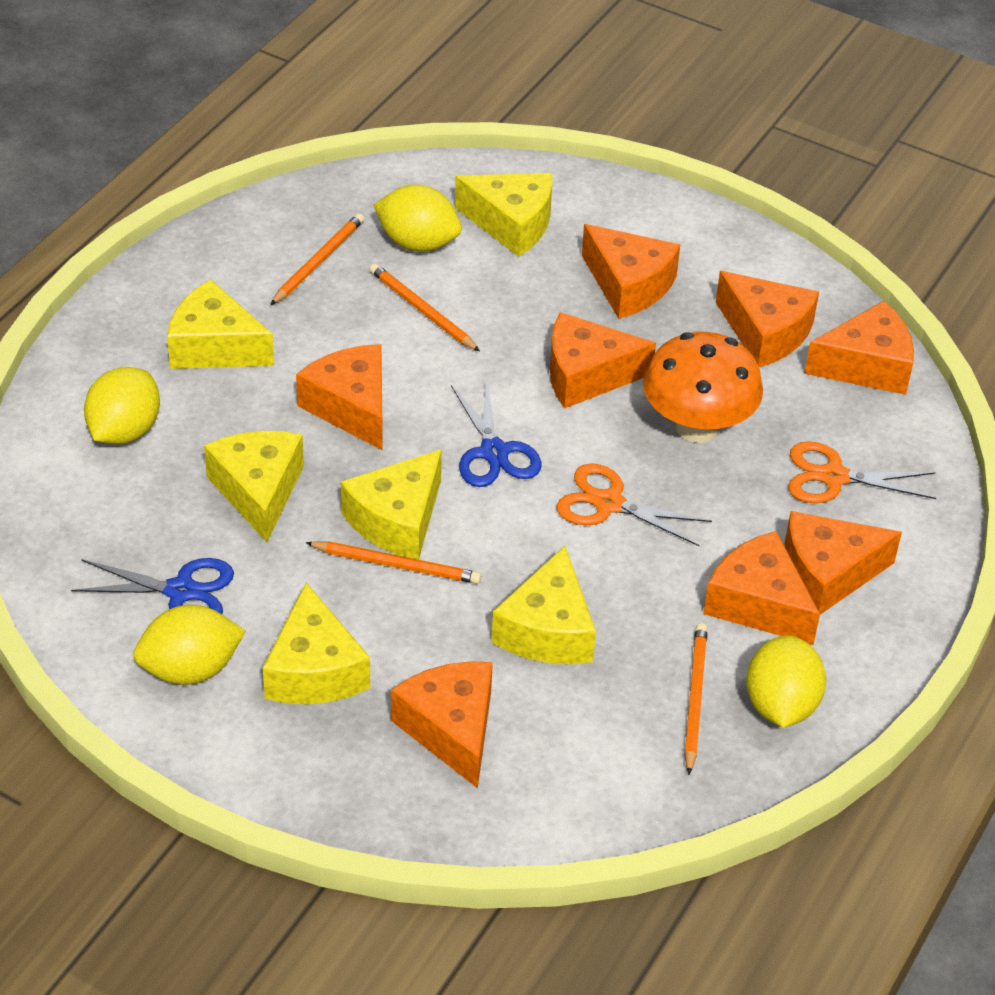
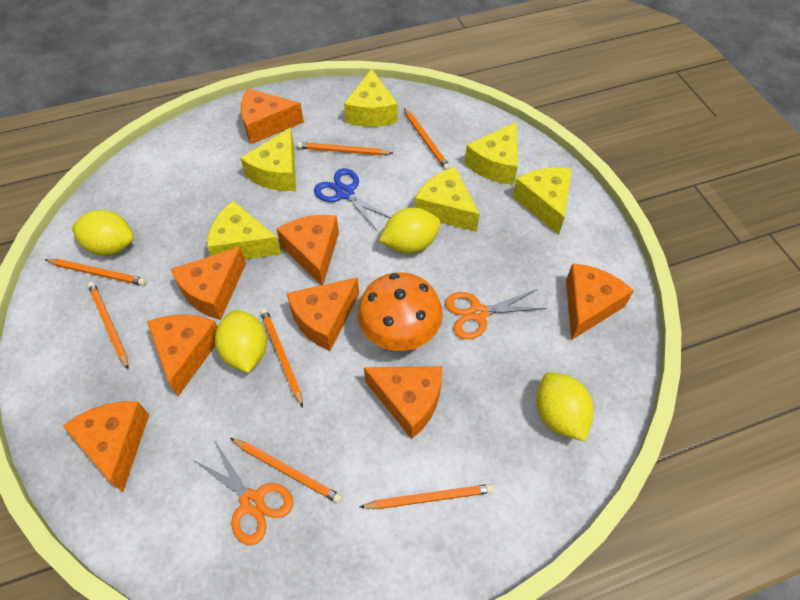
blue scissors: 2 -> 1
orange pencil: 4 -> 7

